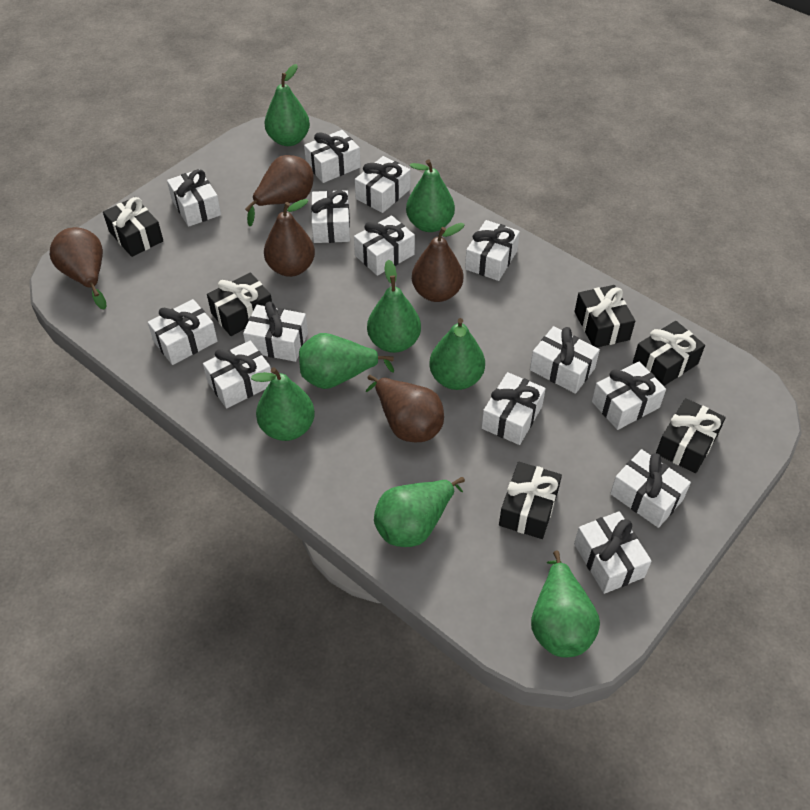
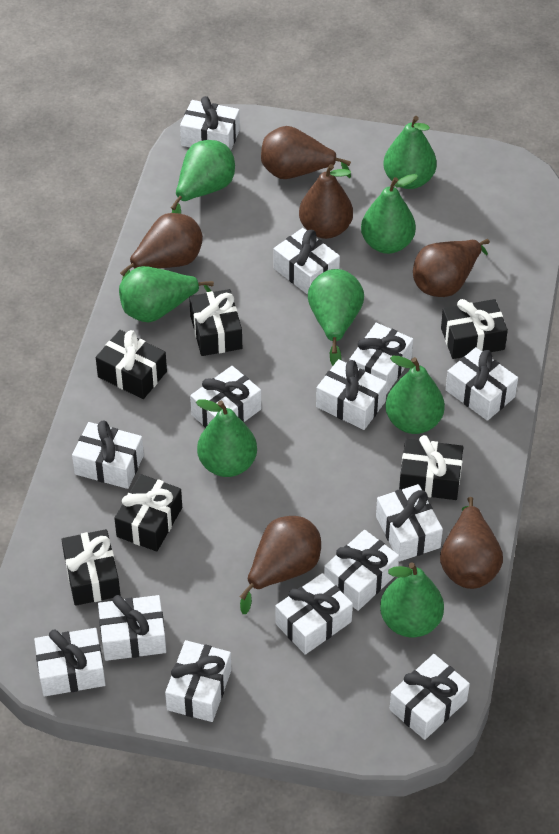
brown pear: 5 -> 6

